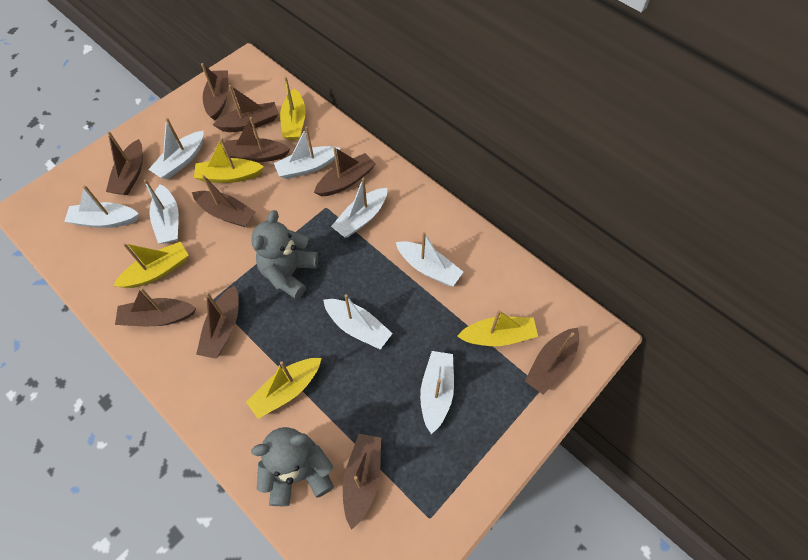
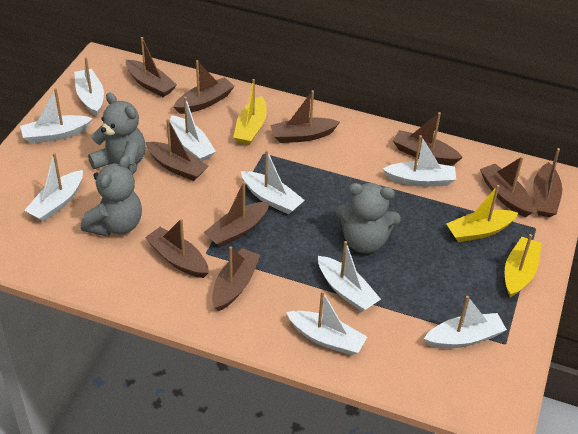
grey teddy bear: 2 -> 3
white boat: 8 -> 9
yellow boat: 5 -> 3

